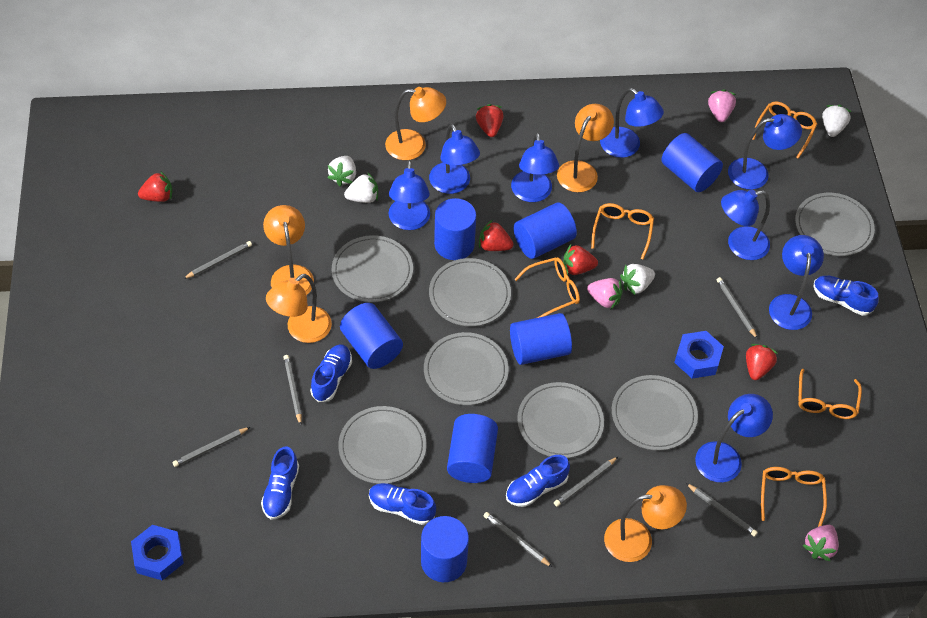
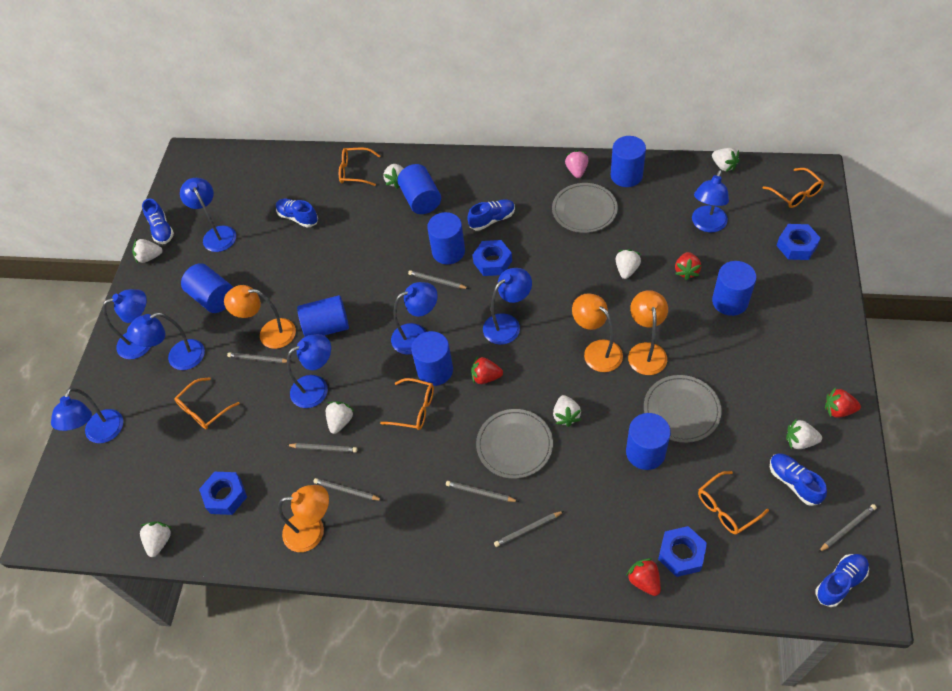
blue cylinder: 7 -> 8
blue nut: 2 -> 4
grey plate: 7 -> 3
orange lamp: 5 -> 4
pink strawberry: 3 -> 1
red strawberry: 5 -> 4
white strawberry: 4 -> 8

